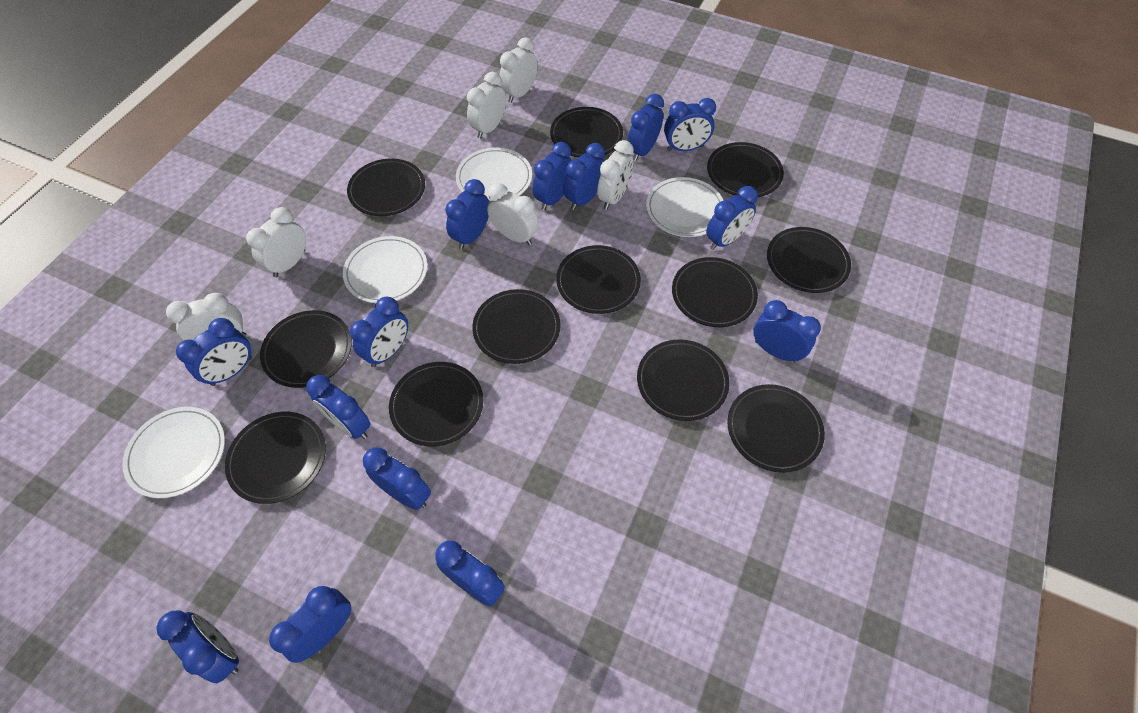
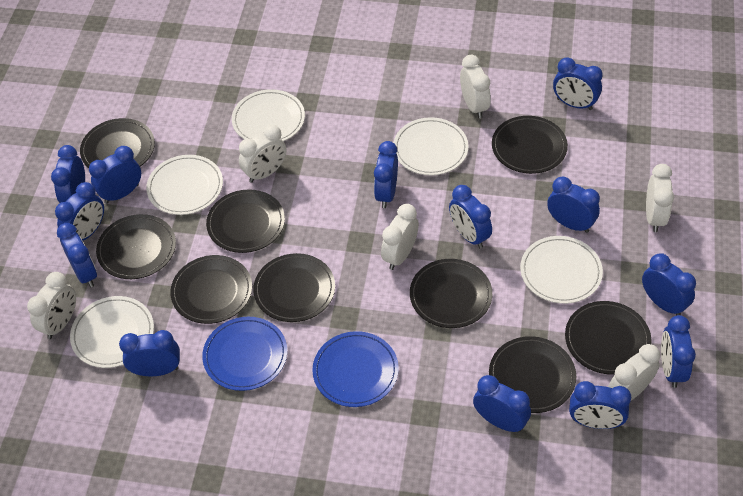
black plate: 12 -> 9
blue clock: 14 -> 13
blue plate: 0 -> 2
white plate: 4 -> 5

